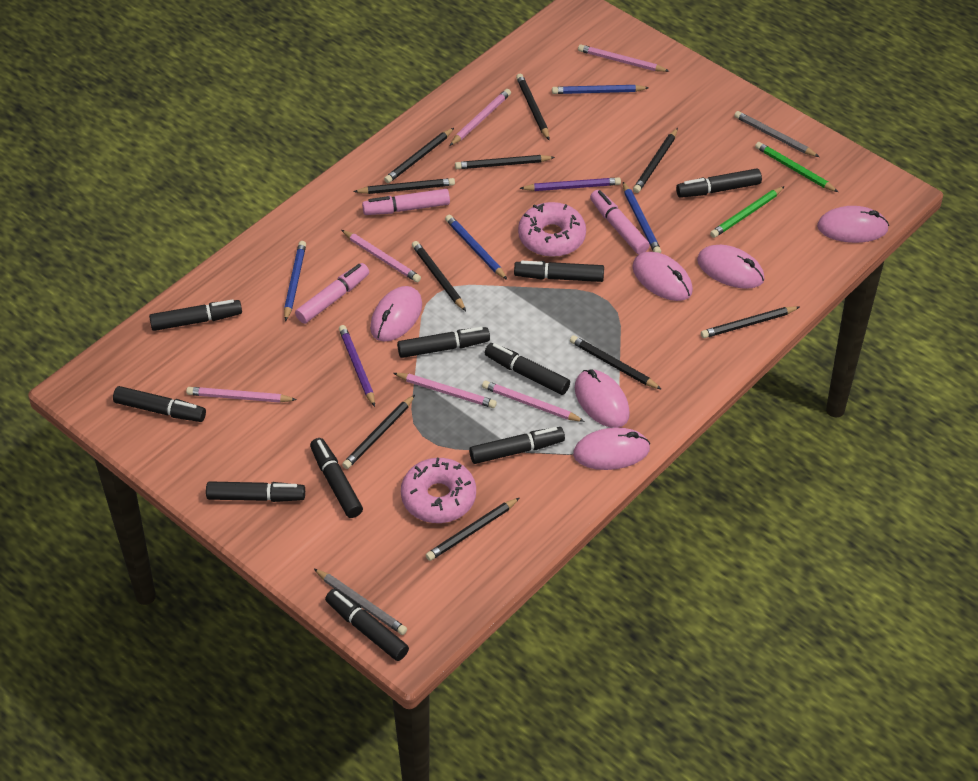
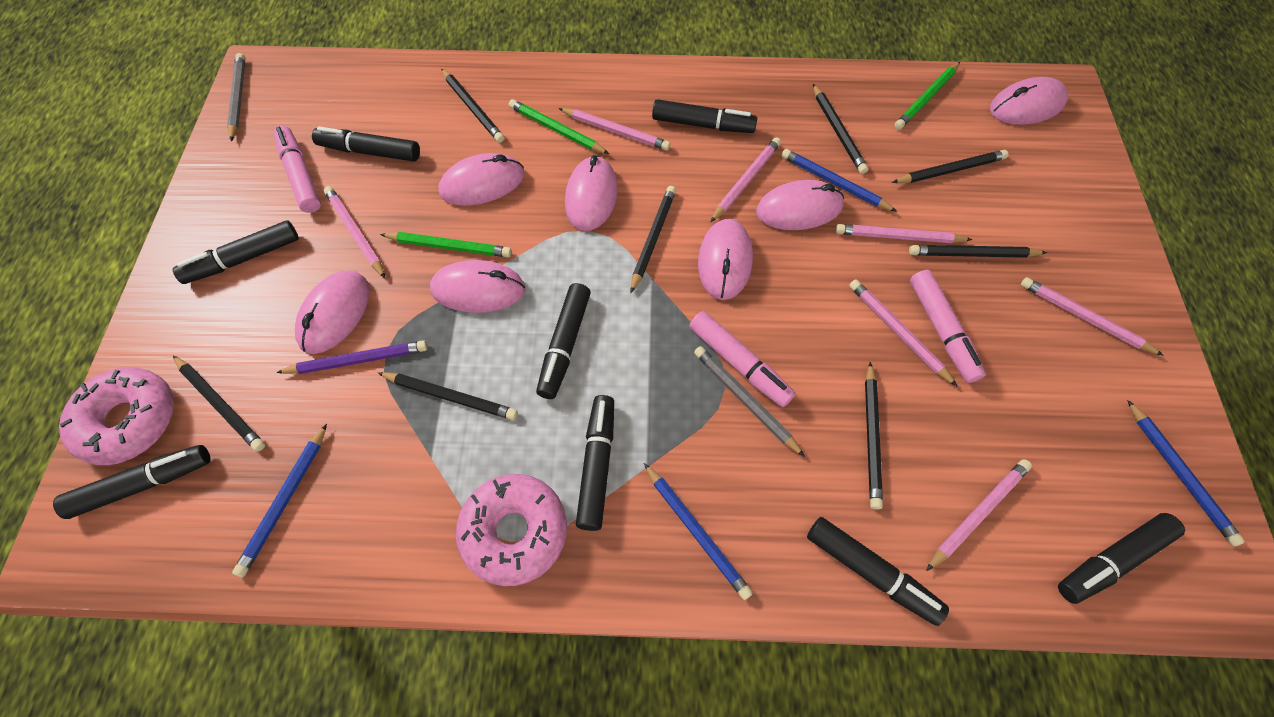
black marker: 10 -> 8
black pencil: 10 -> 8
green pencil: 2 -> 3
pink mouse: 6 -> 7
pink pencil: 6 -> 7
purple pencil: 2 -> 1

